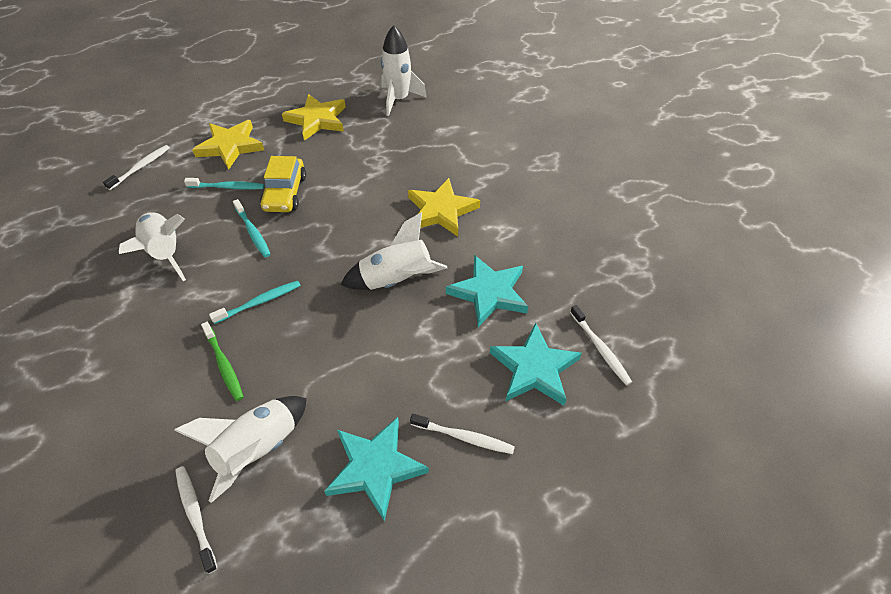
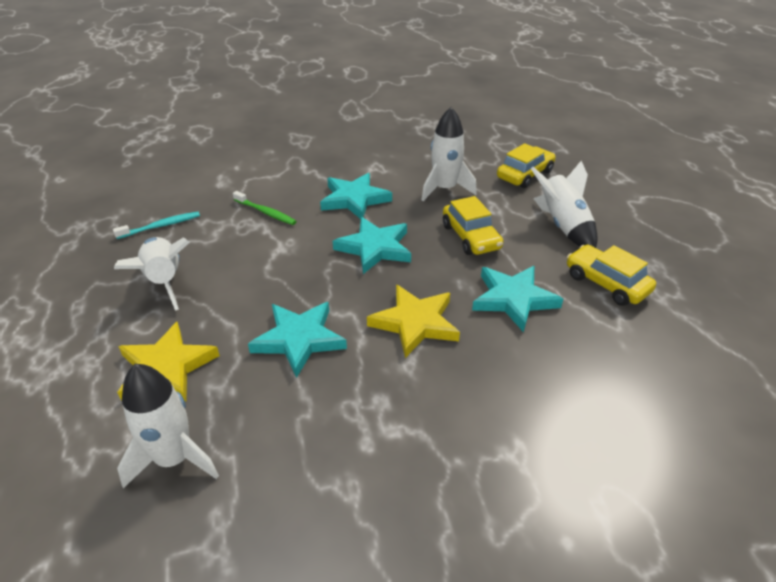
turquoise star: 3 -> 4
turquoise toothbrush: 3 -> 1
white toothbrush: 4 -> 0
yellow car: 1 -> 3
yellow star: 3 -> 2

